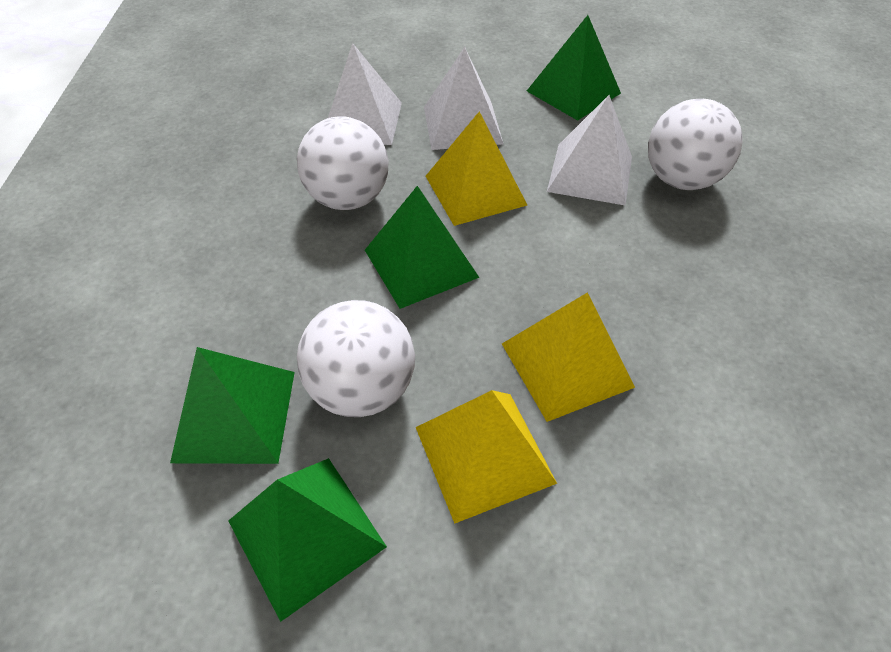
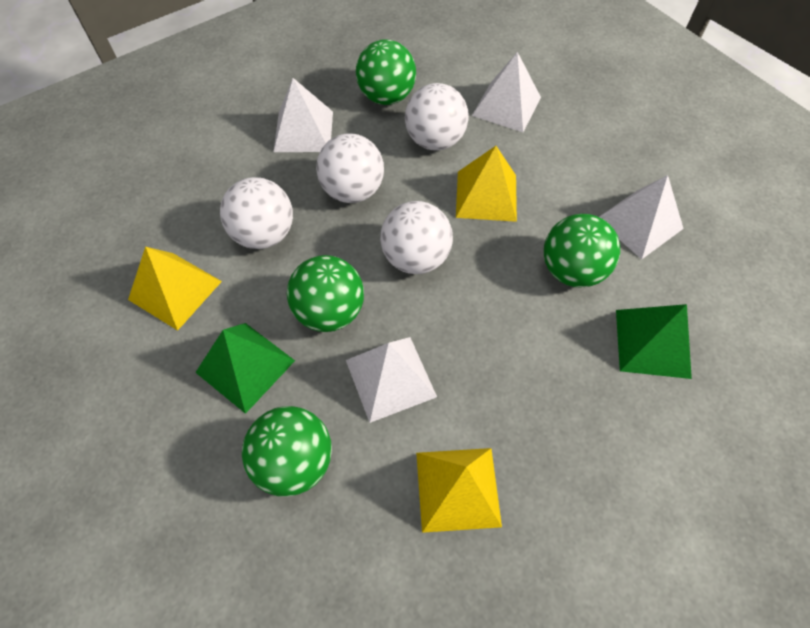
green ball: 0 -> 4
green pyramid: 4 -> 2
white ball: 3 -> 4
white pyramid: 3 -> 4

